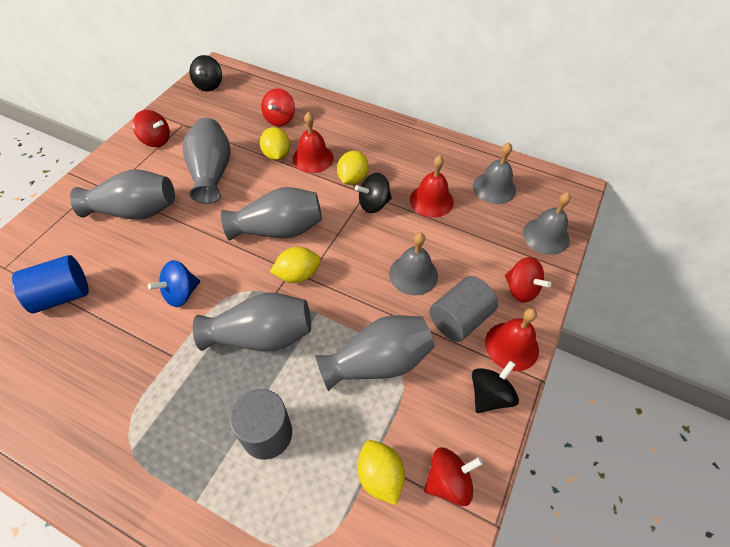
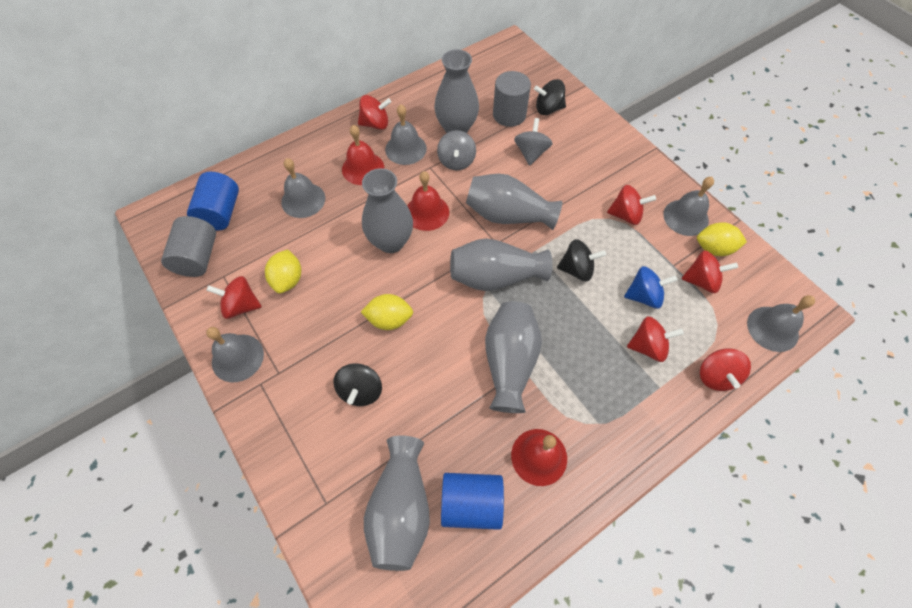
blue cylinder: 1 -> 2
grey bell: 3 -> 5
grey spinning top: 0 -> 2
grey vase: 5 -> 6
red spinning top: 4 -> 6
yellow lemon: 4 -> 3

